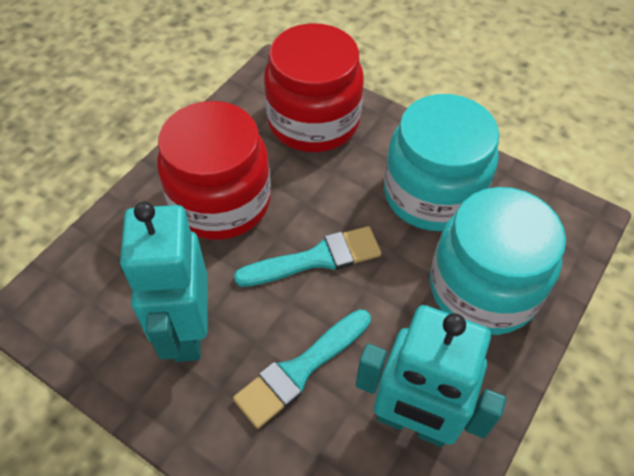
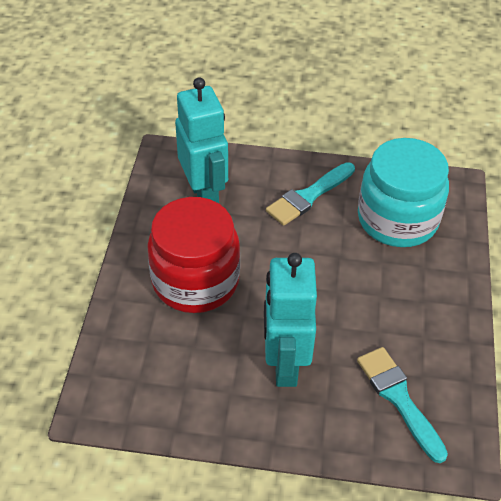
red jar: 2 -> 1
turquoise jar: 2 -> 1

